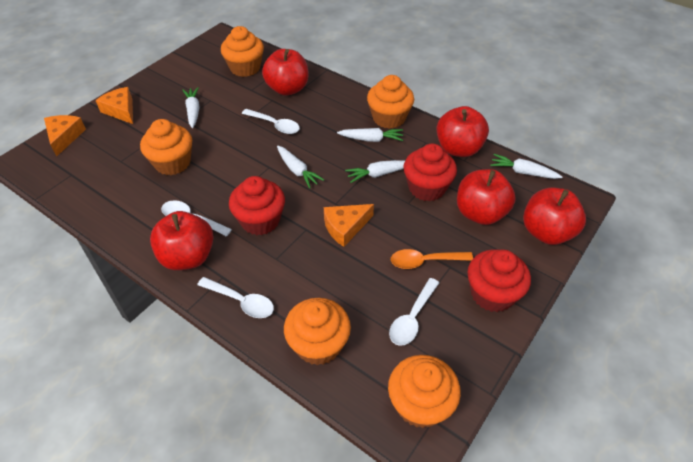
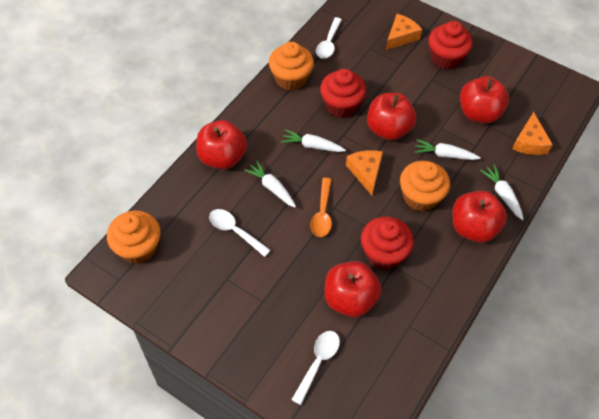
orange cupcake: 5 -> 3
white carrot: 5 -> 4
white spoon: 4 -> 3

